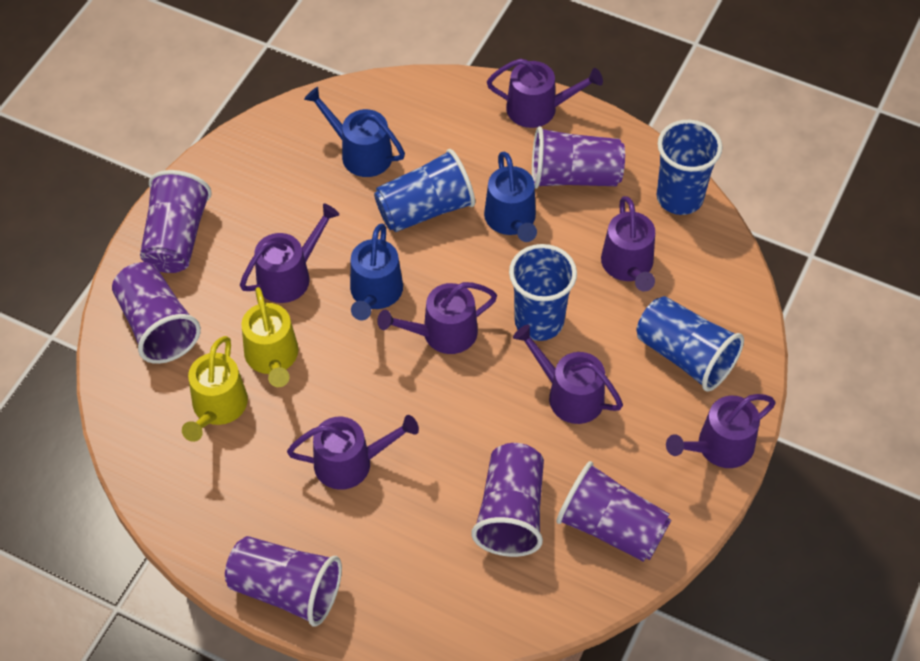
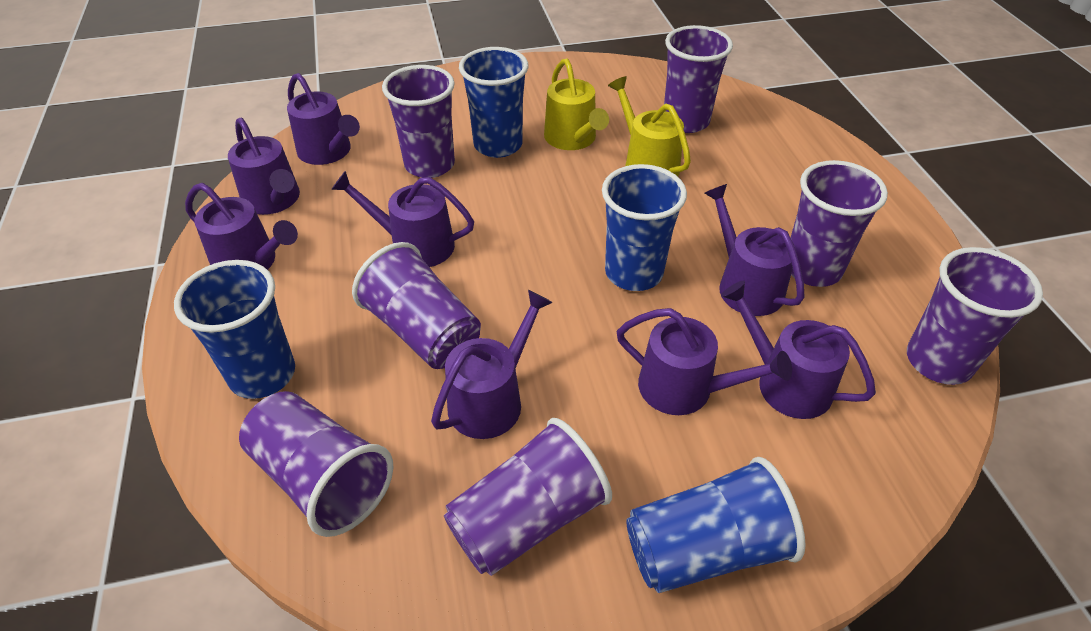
blue watering can: 3 -> 0
purple cup: 6 -> 7
purple watering can: 7 -> 8

